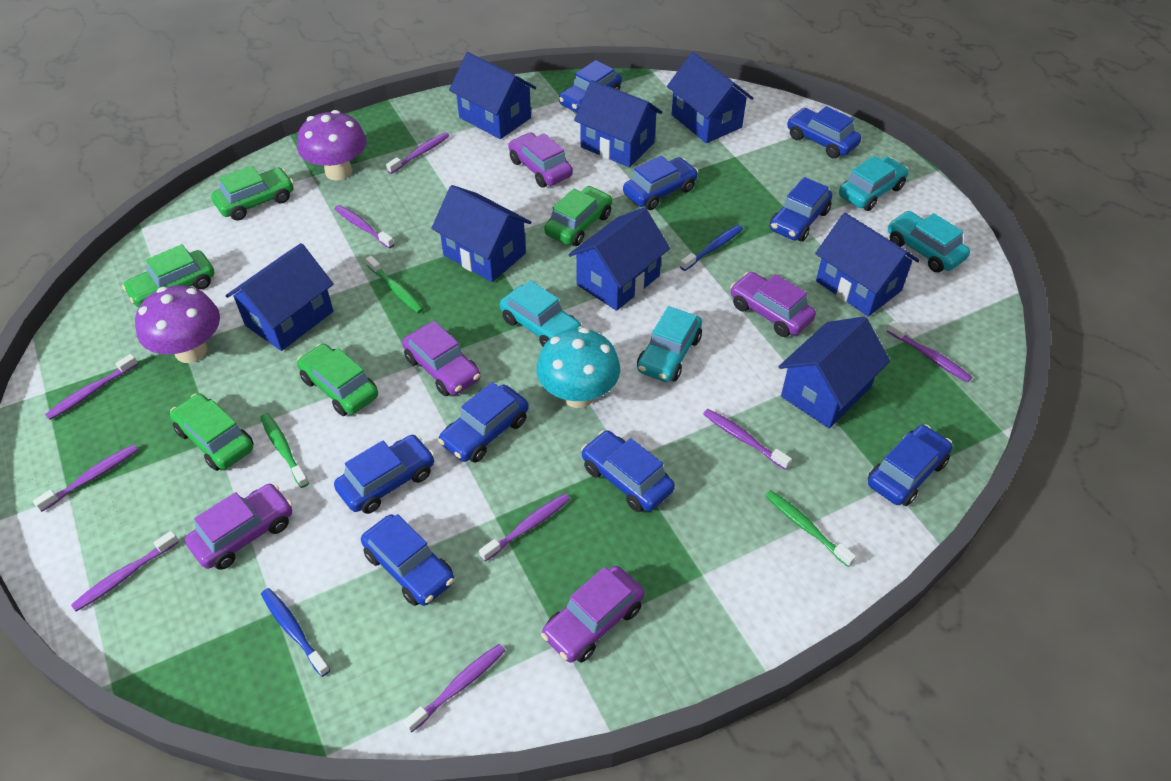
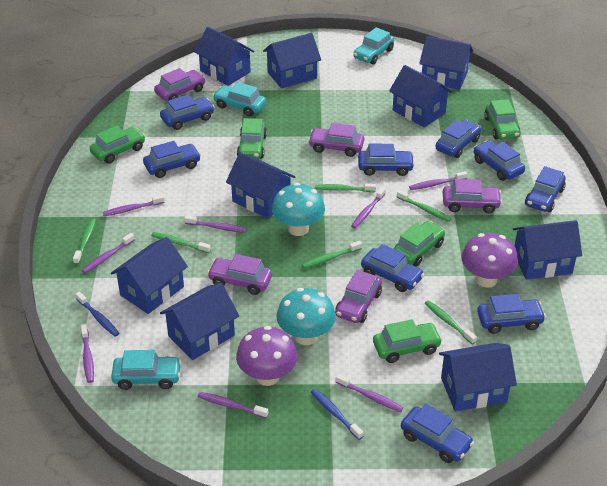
blue house: 8 -> 9
green toothbrush: 3 -> 6
purple toothbrush: 9 -> 8
turquoise car: 4 -> 3
turquoise mushroom: 1 -> 2

